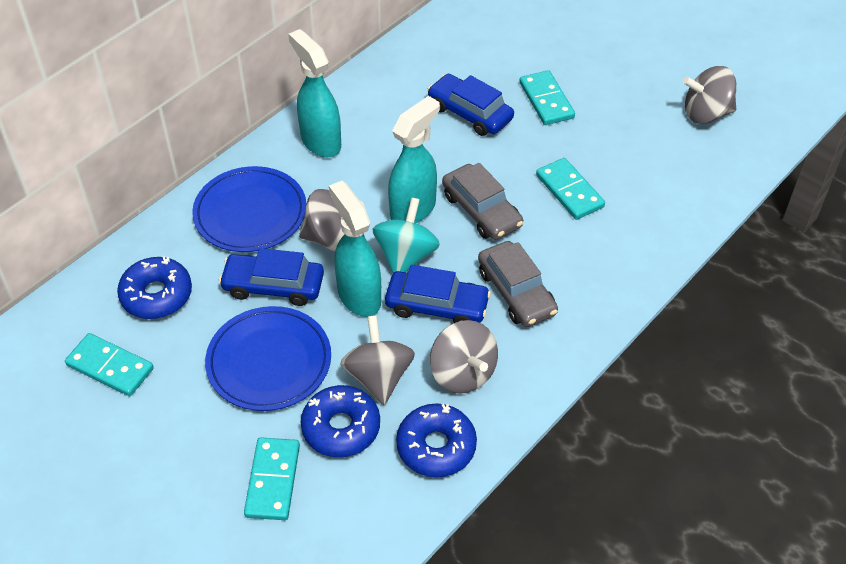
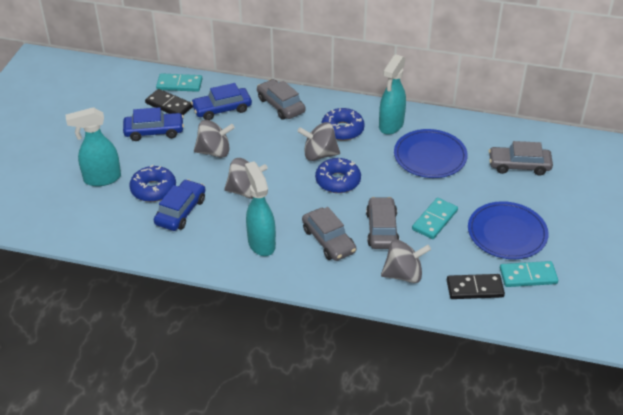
black domino: 0 -> 2
grey car: 2 -> 4
turquoise domino: 4 -> 3
turquoise spinning top: 1 -> 0

